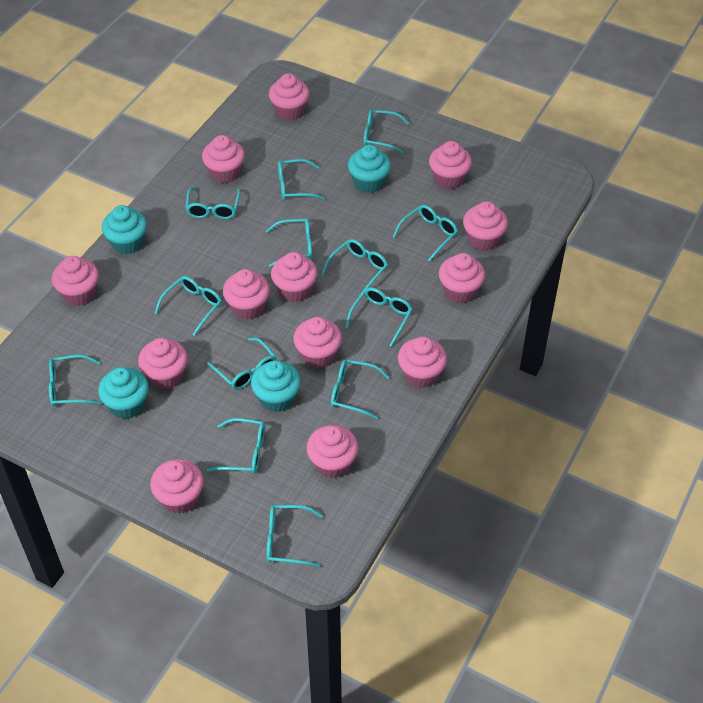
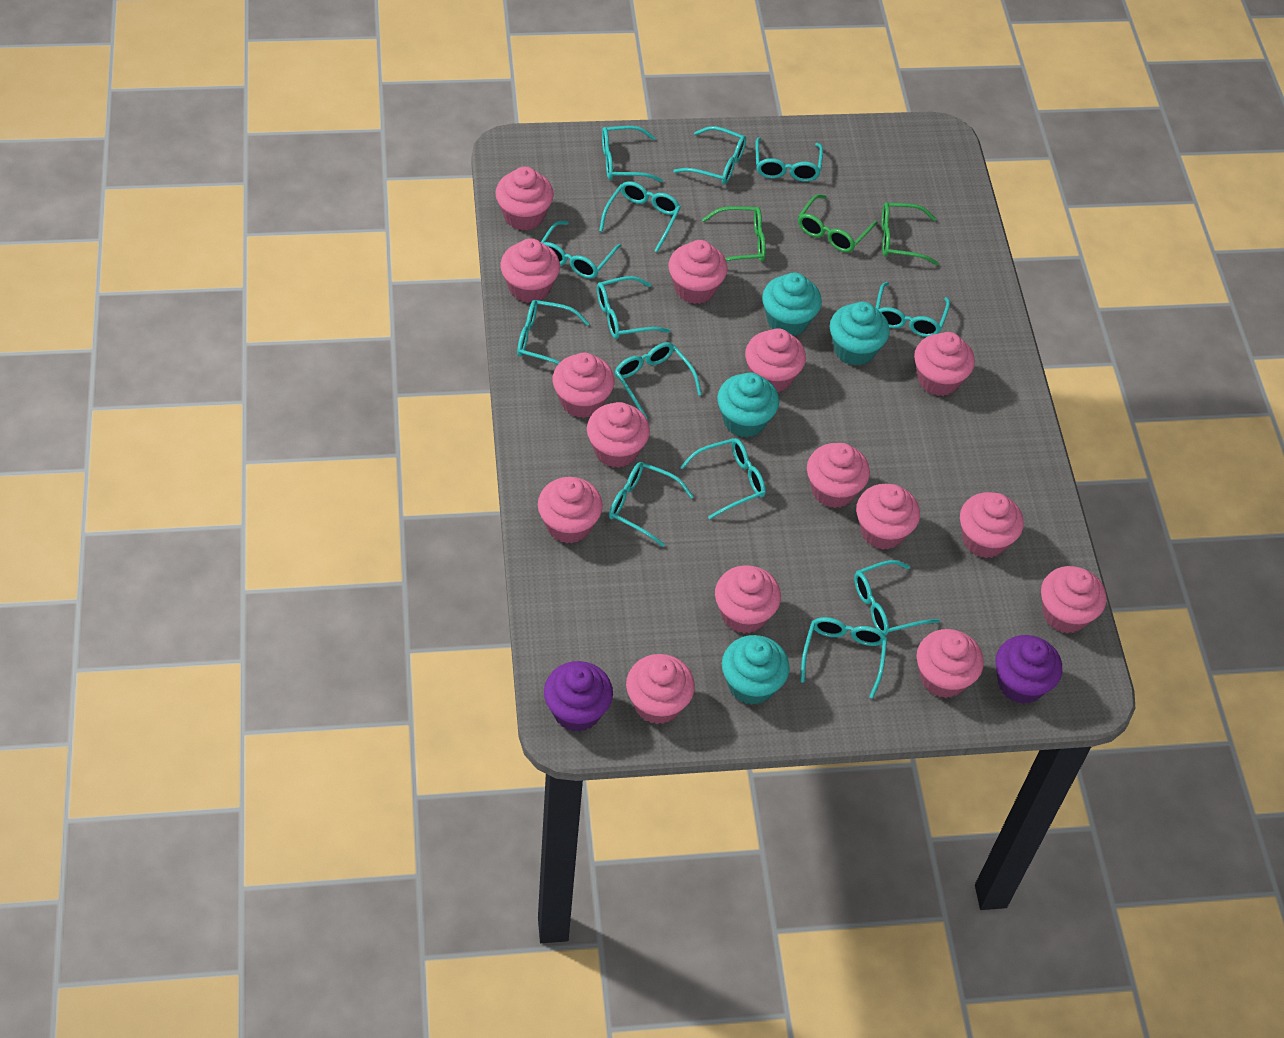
green glasses: 0 -> 3
pink cupcake: 13 -> 15
purple cupcake: 0 -> 2

